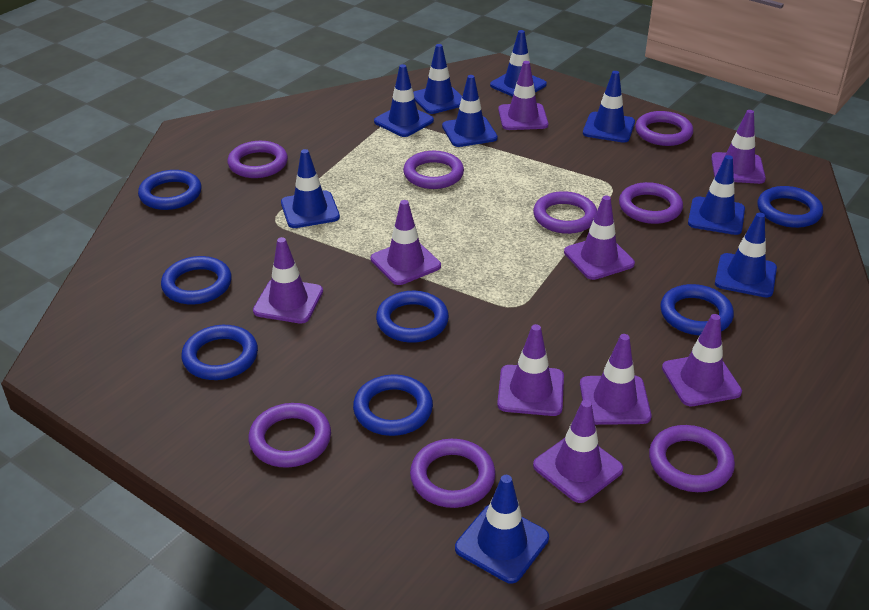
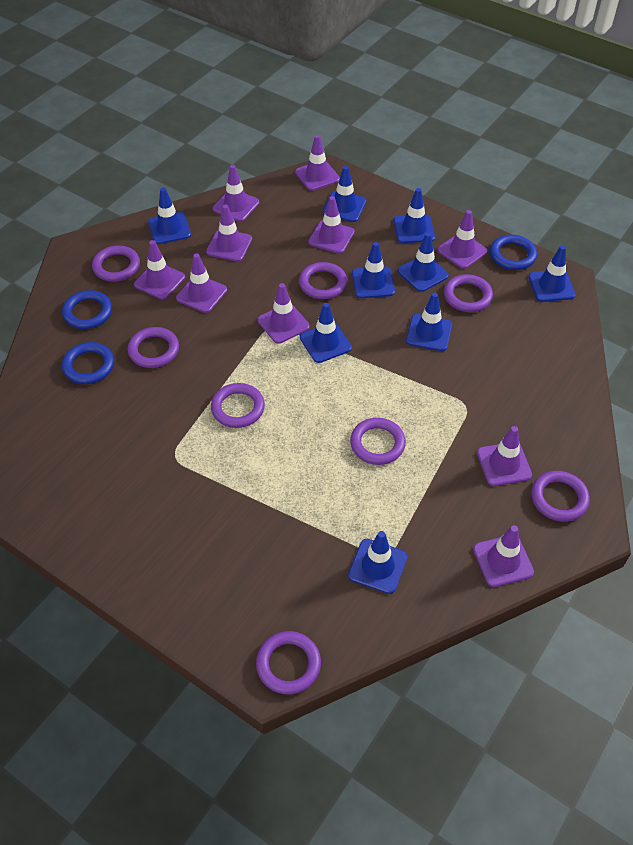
blue ring: 7 -> 3
purple traffic cone: 9 -> 10

